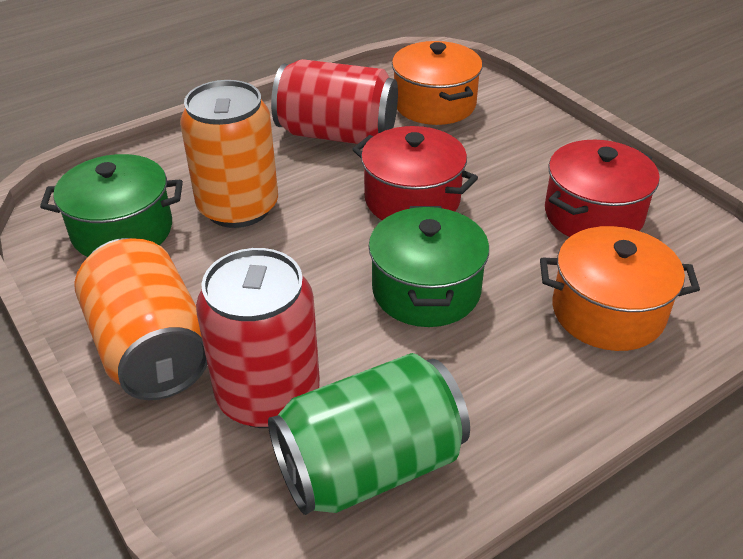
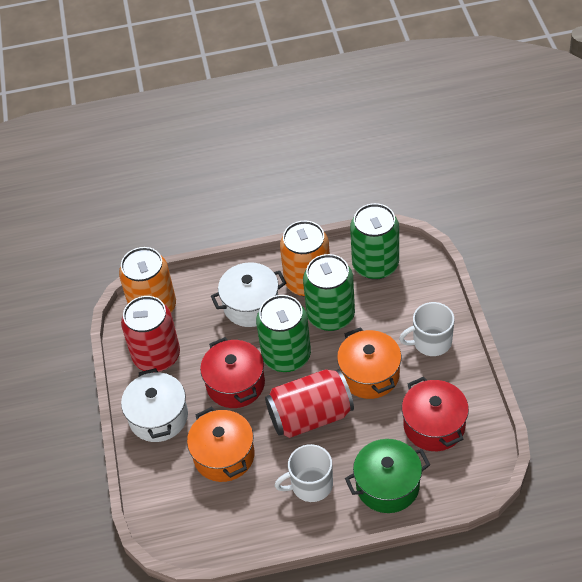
green can: 1 -> 3
green pot: 2 -> 1
white mug: 0 -> 2
white pot: 0 -> 2

